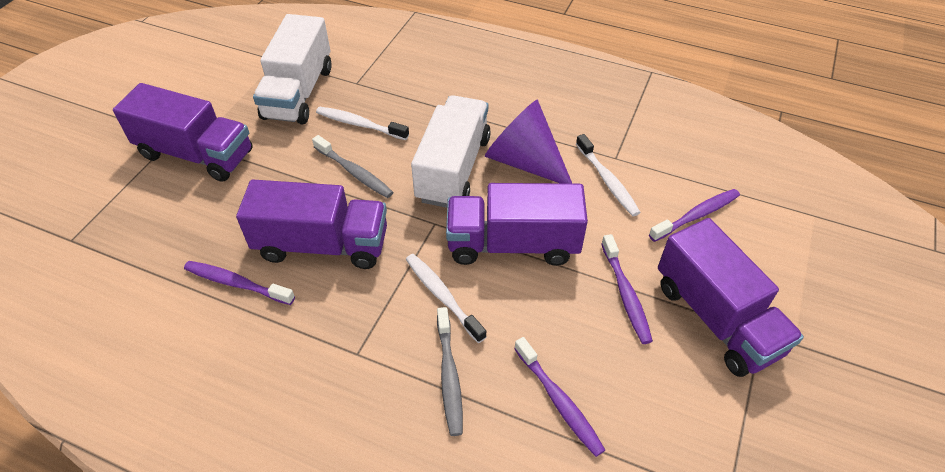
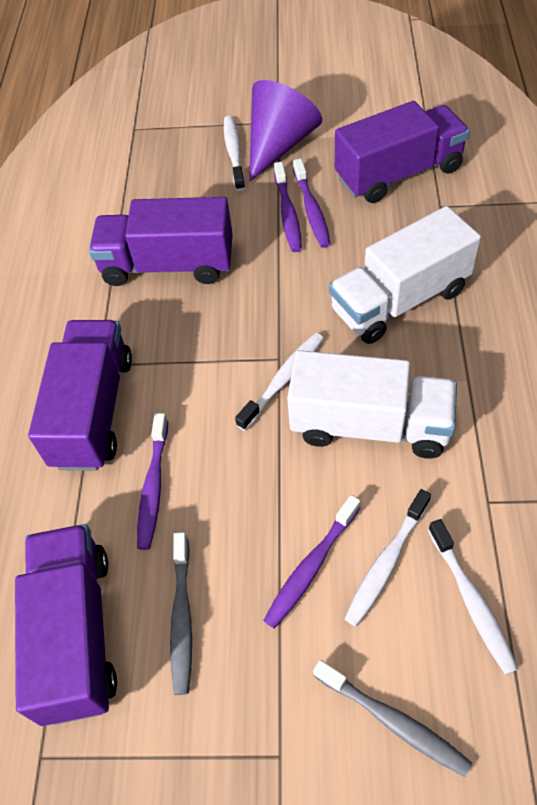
white toothbrush: 3 -> 4

